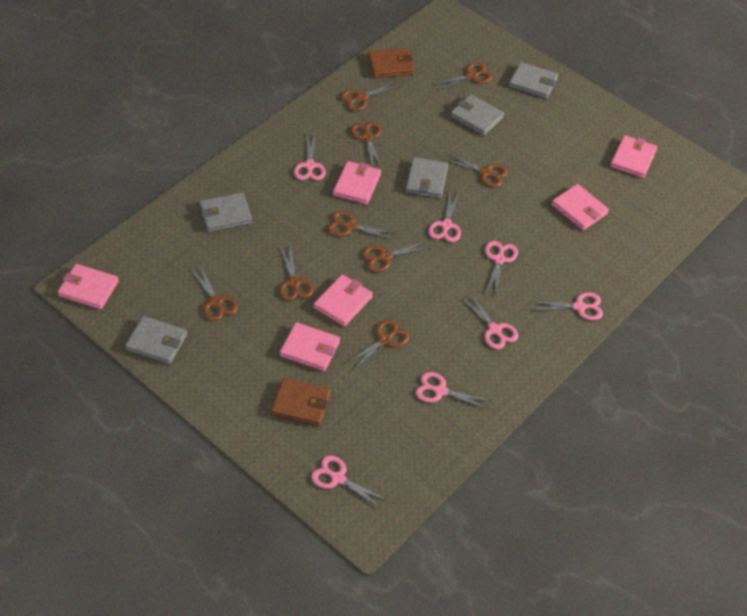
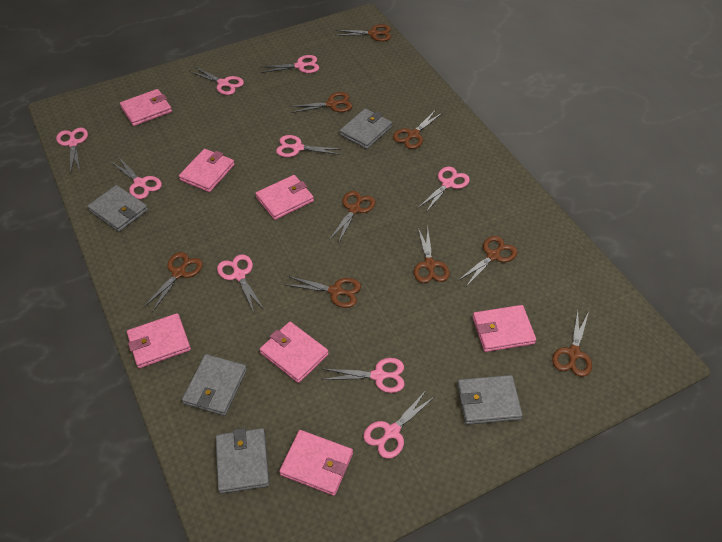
brown wallet: 2 -> 0
pink scissors: 7 -> 9
pink wallet: 6 -> 7

